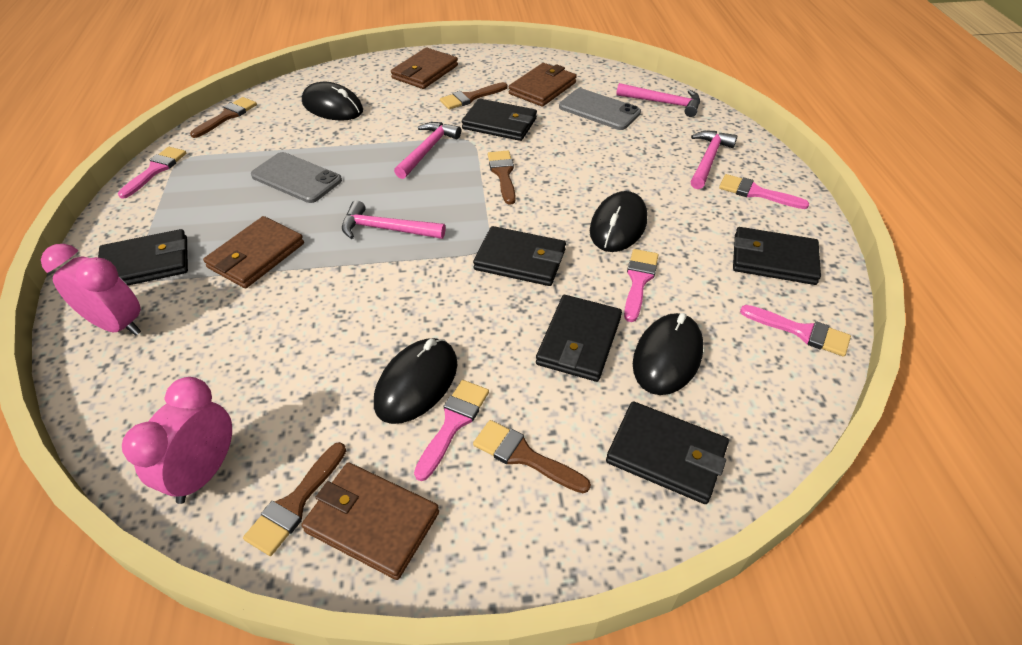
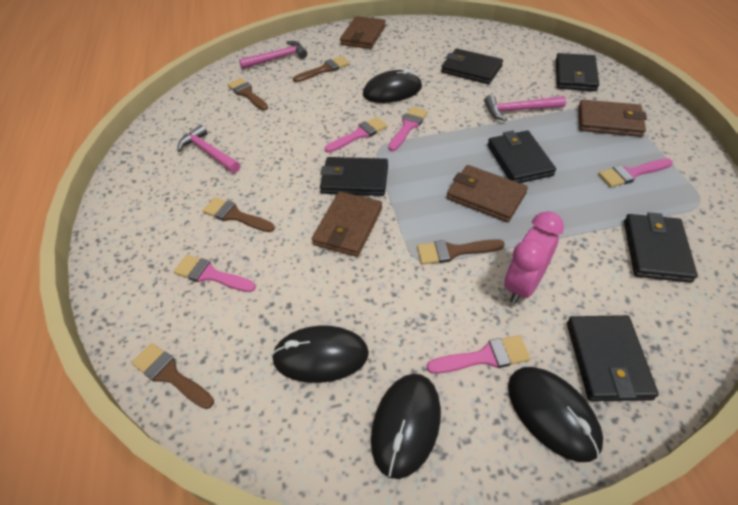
grey phone: 2 -> 0
pink clock: 2 -> 1
pink hammer: 4 -> 3

